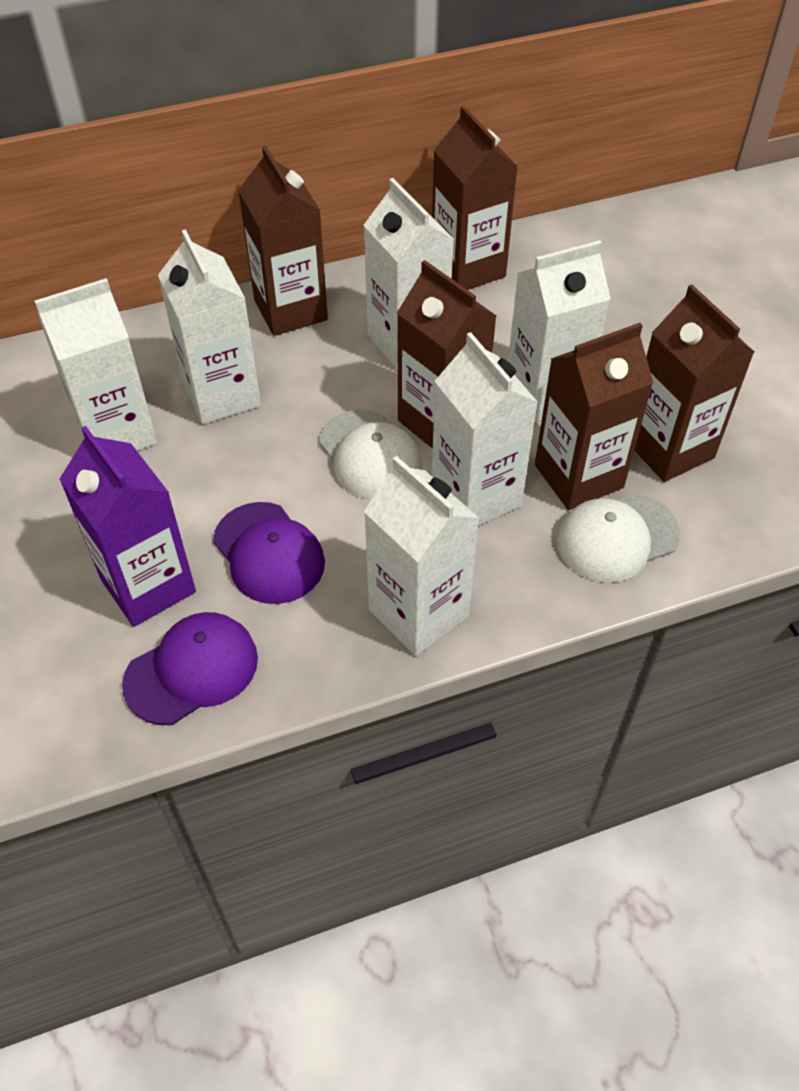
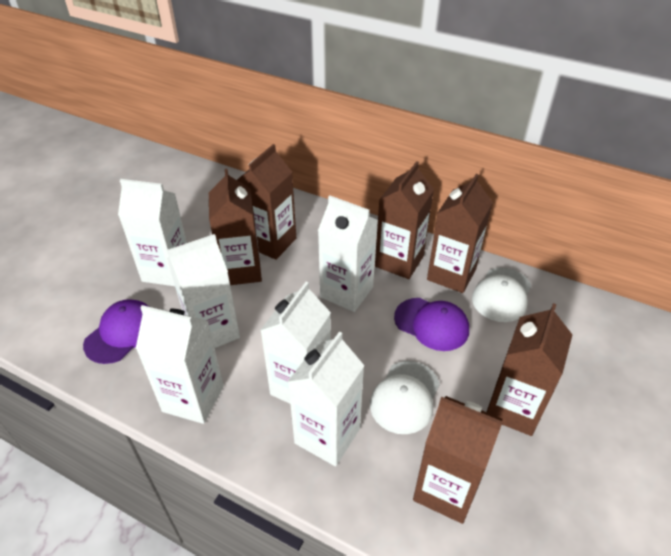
brown carton: 5 -> 6
purple carton: 1 -> 0

